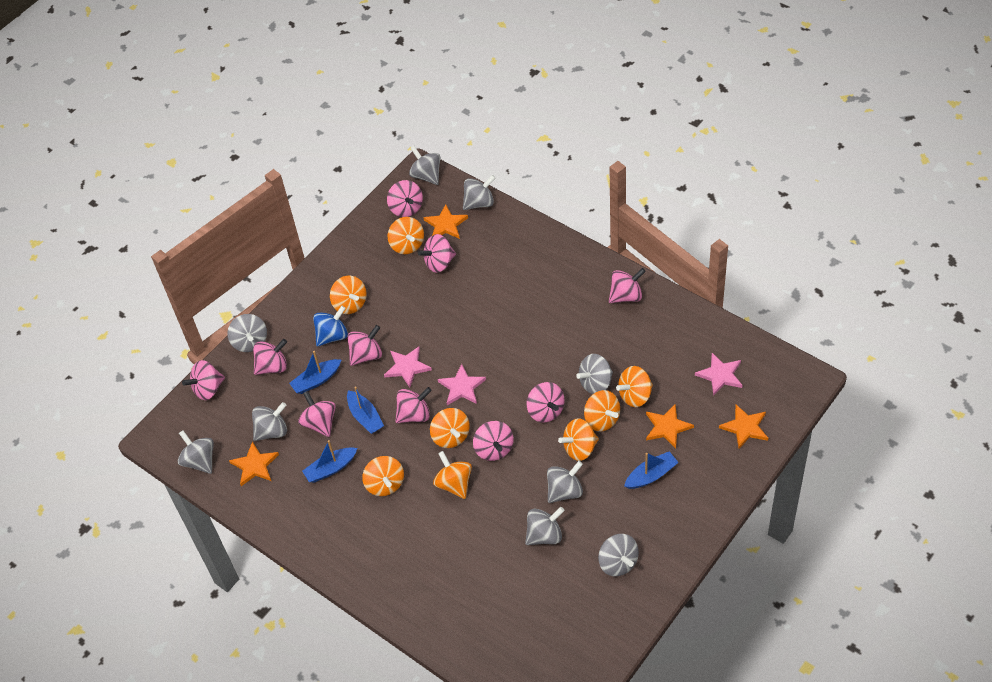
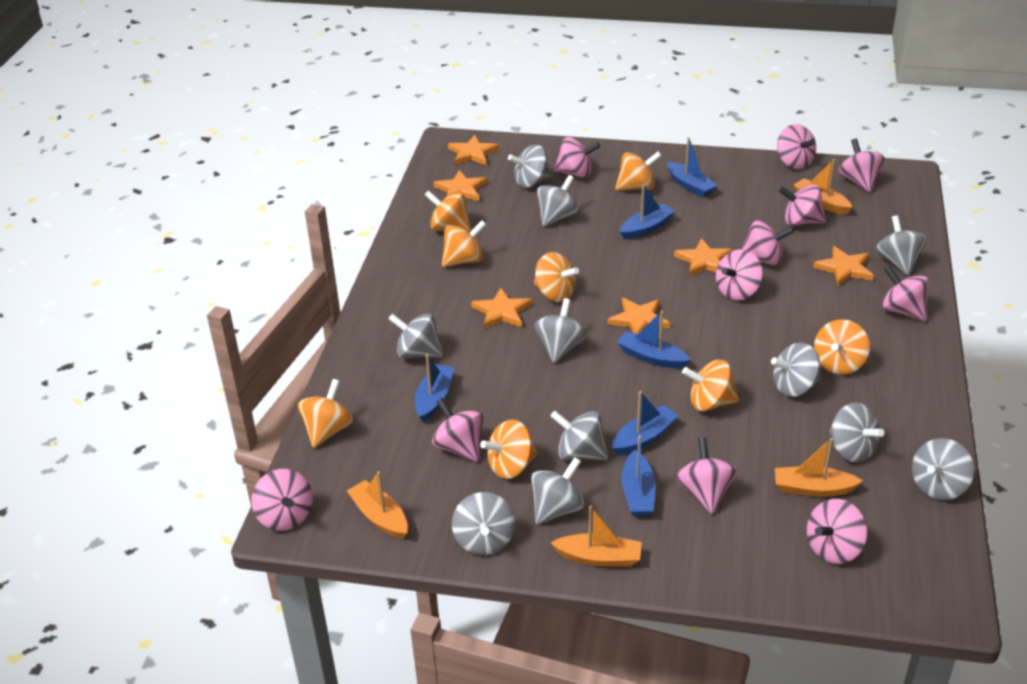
blue boat: 4 -> 6
blue spinning top: 1 -> 0
grey spinning top: 9 -> 11
orange boat: 0 -> 4
orange star: 4 -> 6
pink spinning top: 10 -> 11
pink star: 3 -> 0

